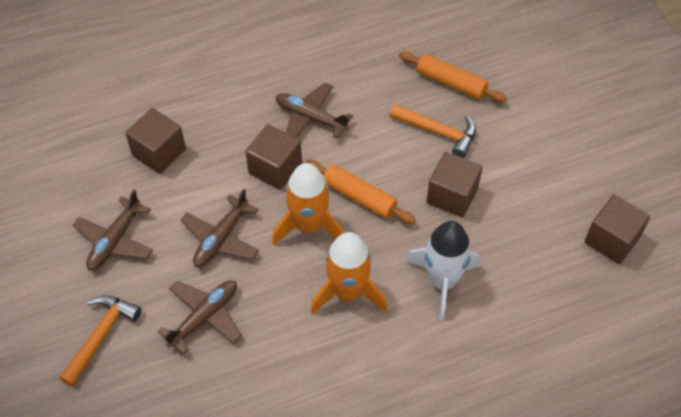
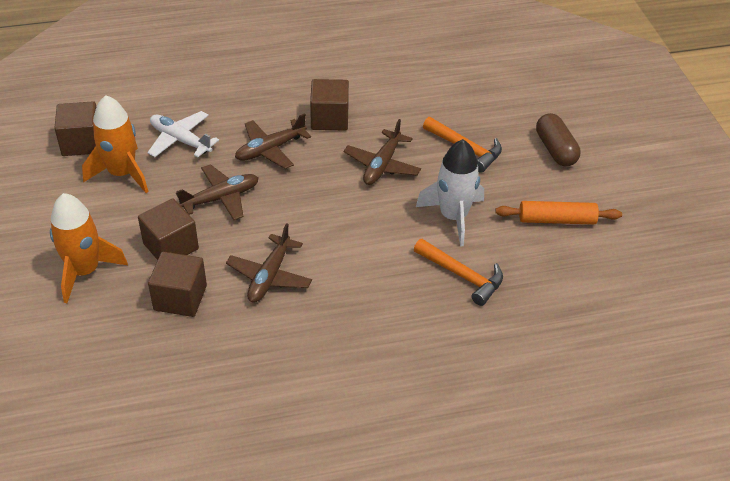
brown capsule: 0 -> 1
orange rolling pin: 2 -> 1
white plane: 0 -> 1

